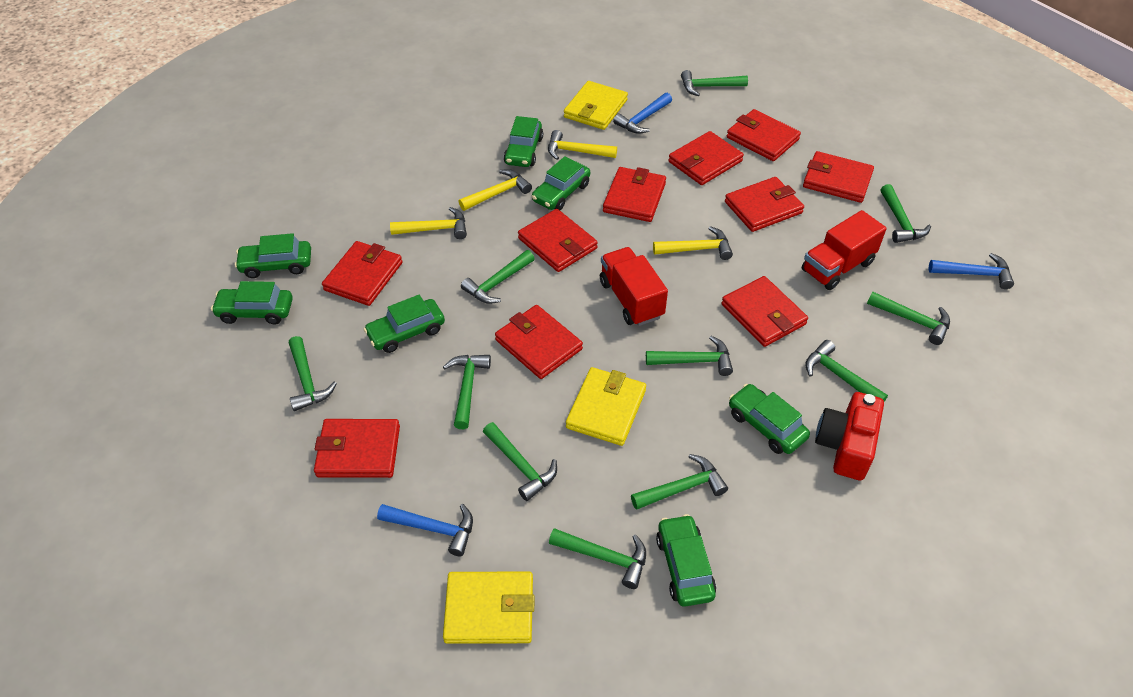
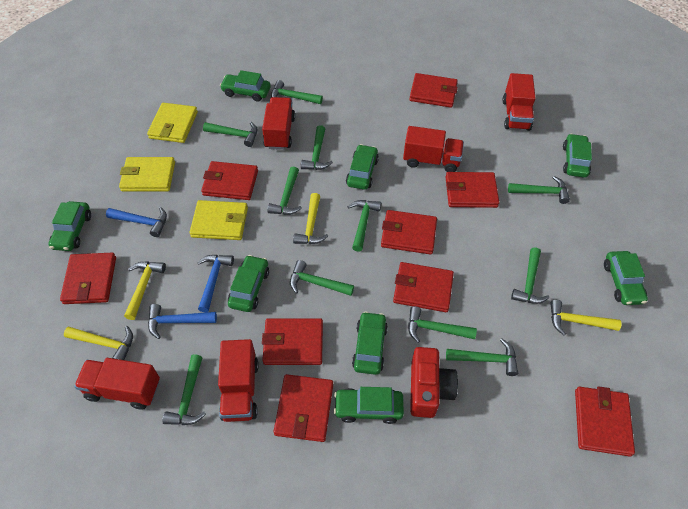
green car: 7 -> 8
red truck: 2 -> 5
red wallet: 10 -> 9

